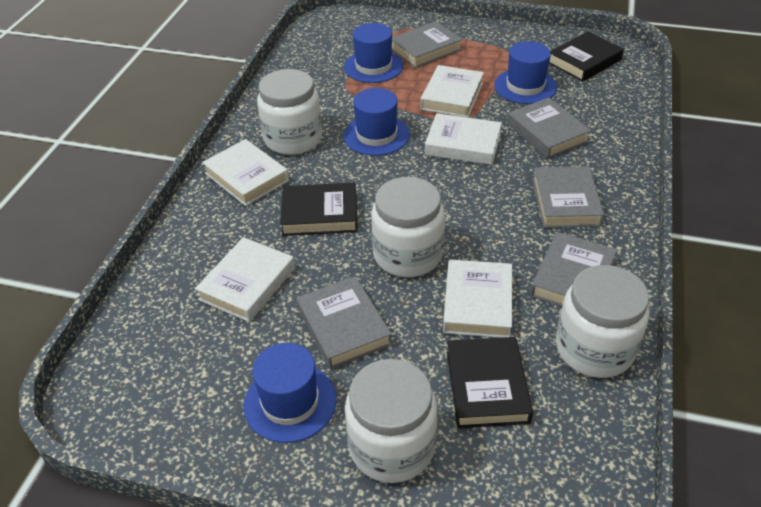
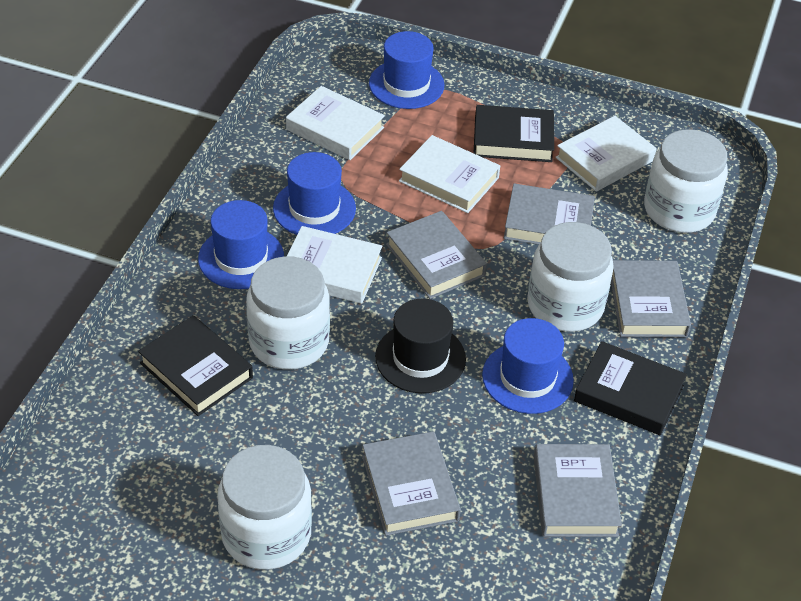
black hat: 0 -> 1
white book: 5 -> 4

